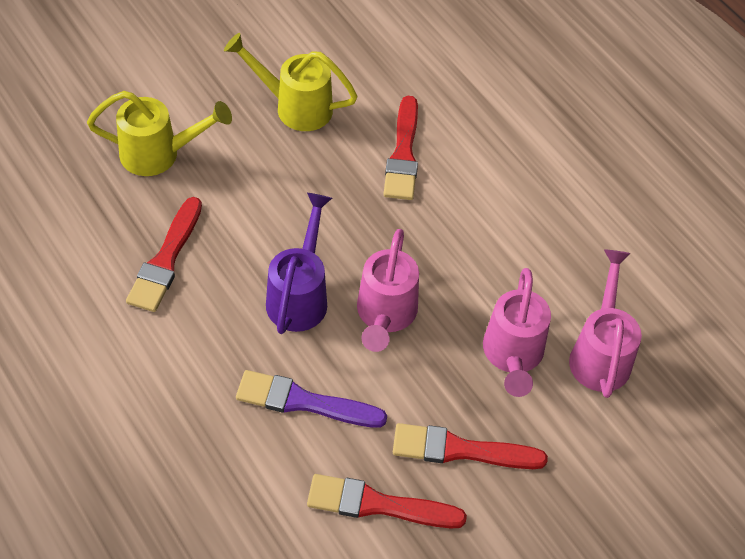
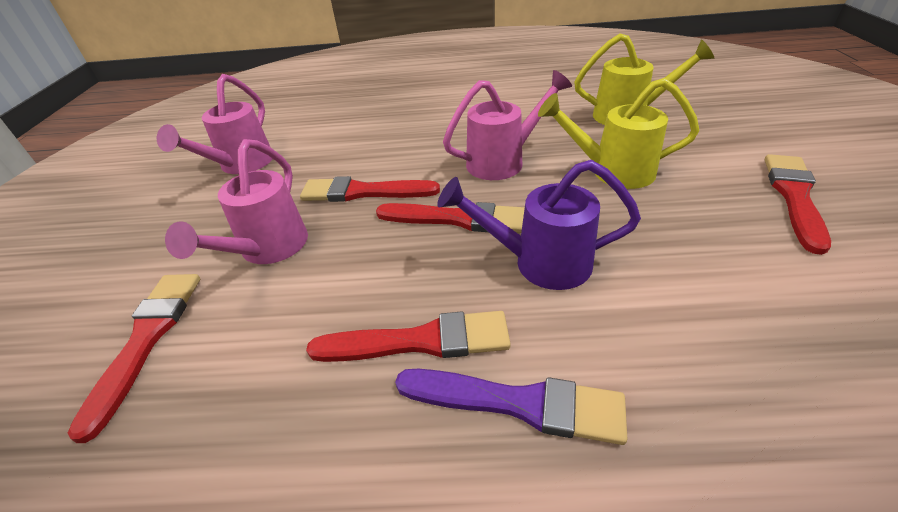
red brush: 4 -> 5

